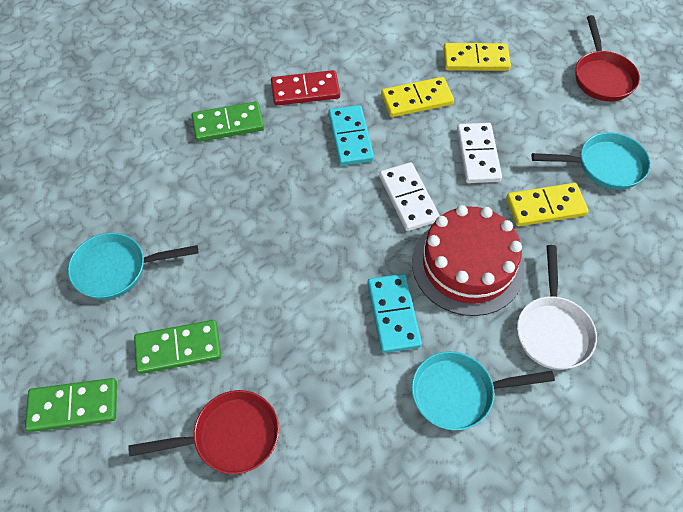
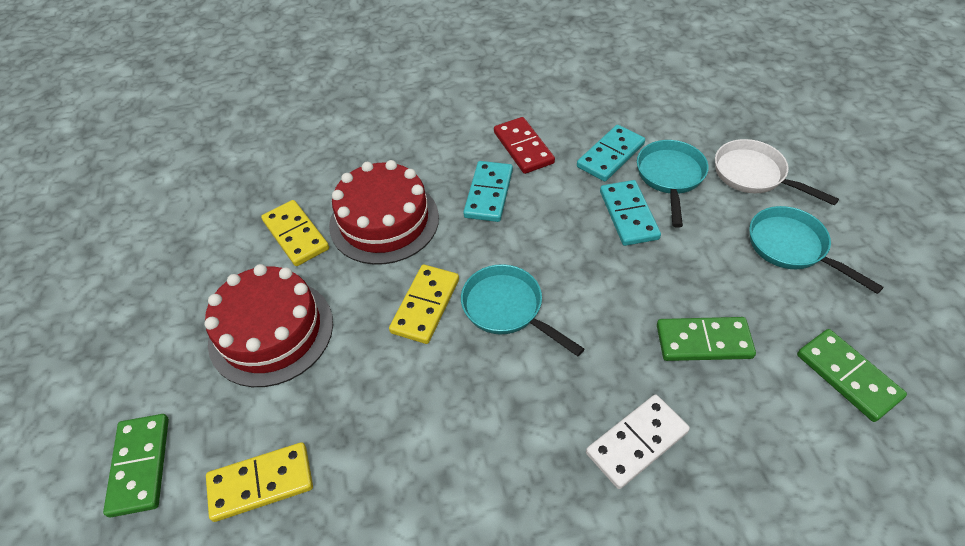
red cake: 1 -> 2
red pan: 2 -> 0
turquoise domino: 2 -> 3
white domino: 2 -> 1

